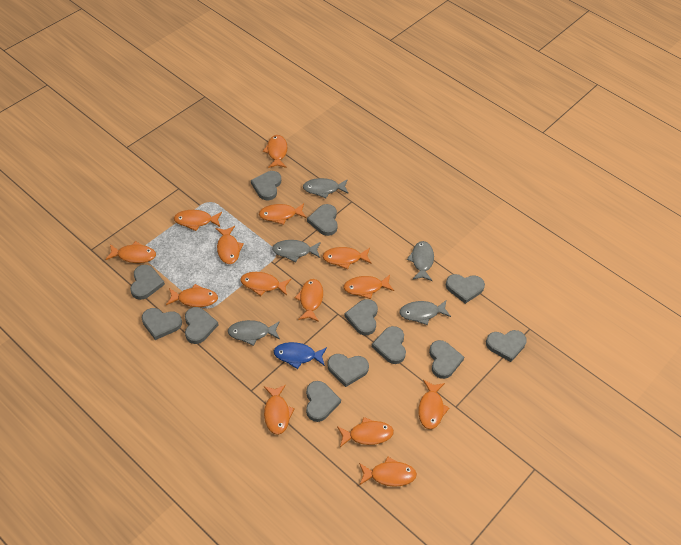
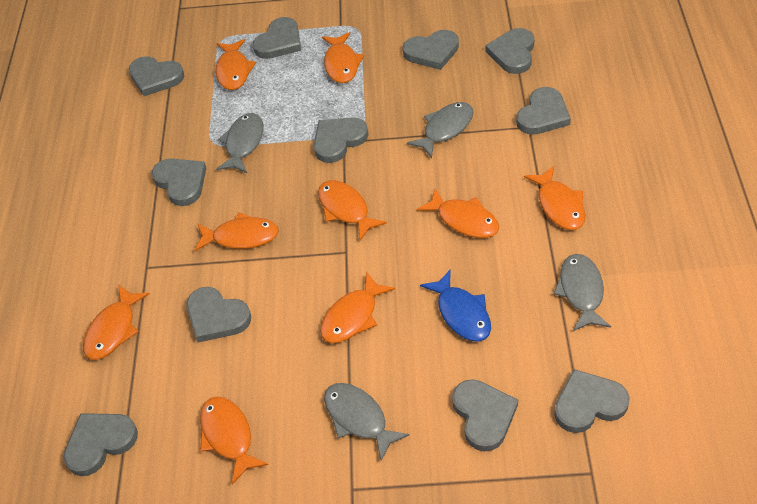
grey fish: 5 -> 4
grey heart: 12 -> 11
orange fish: 14 -> 9

